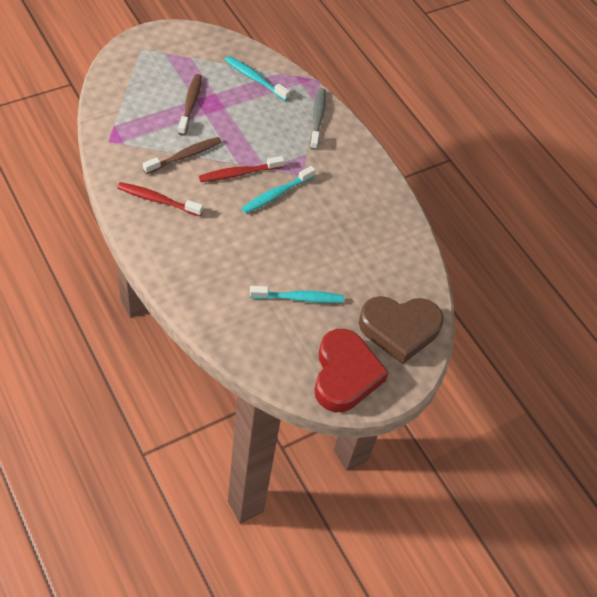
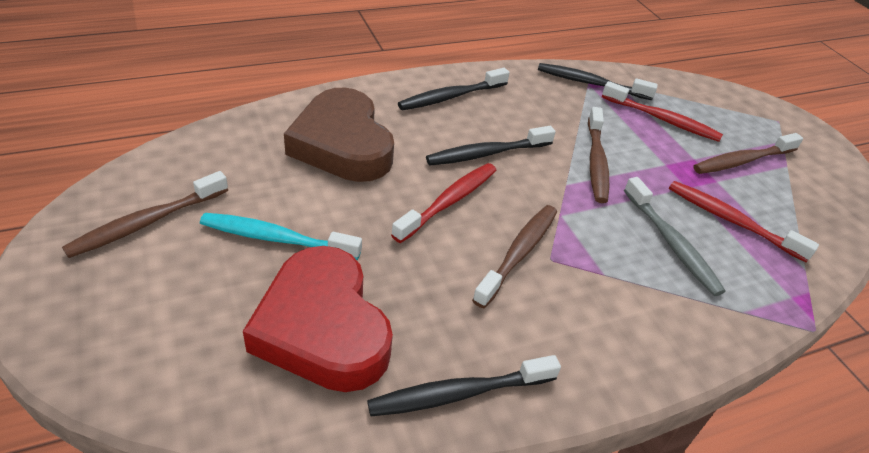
black toothbrush: 0 -> 4
brown toothbrush: 2 -> 4
red toothbrush: 2 -> 3
turquoise toothbrush: 3 -> 1

